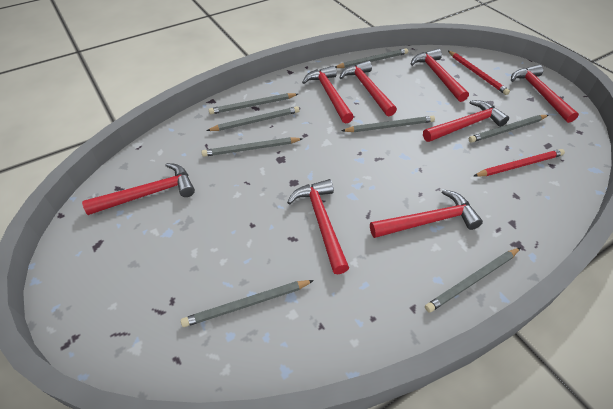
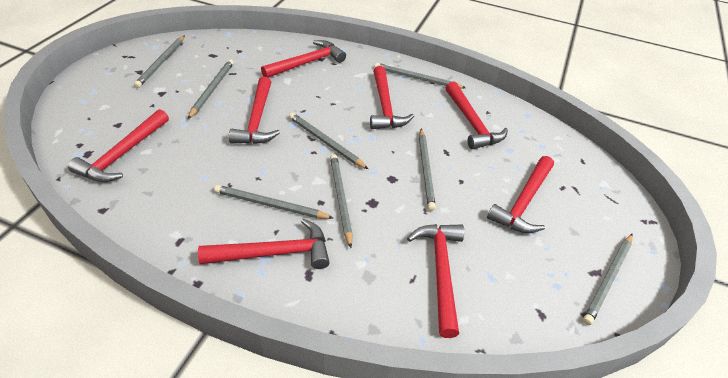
red pencil: 2 -> 0

